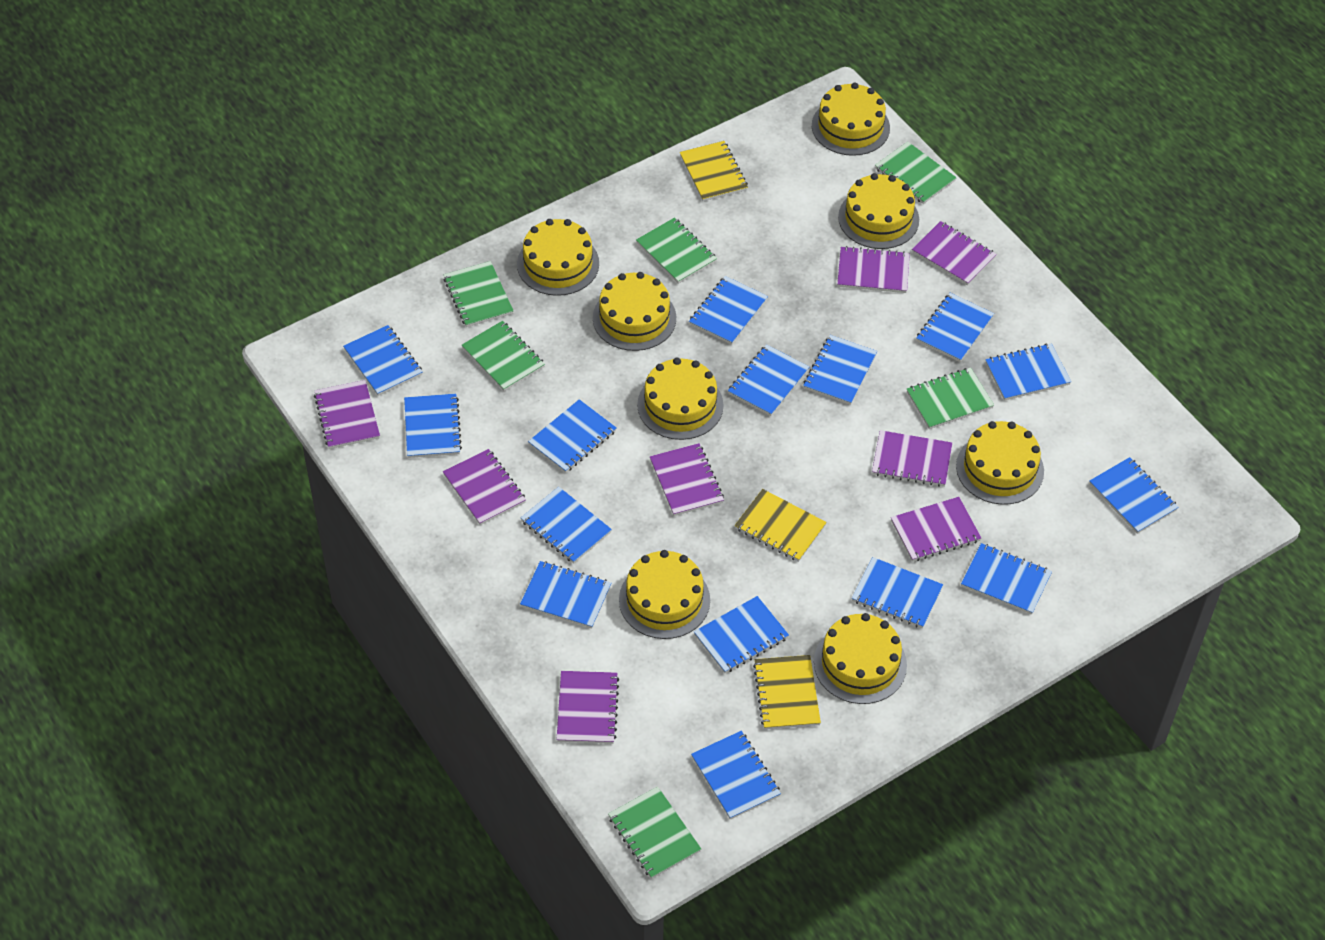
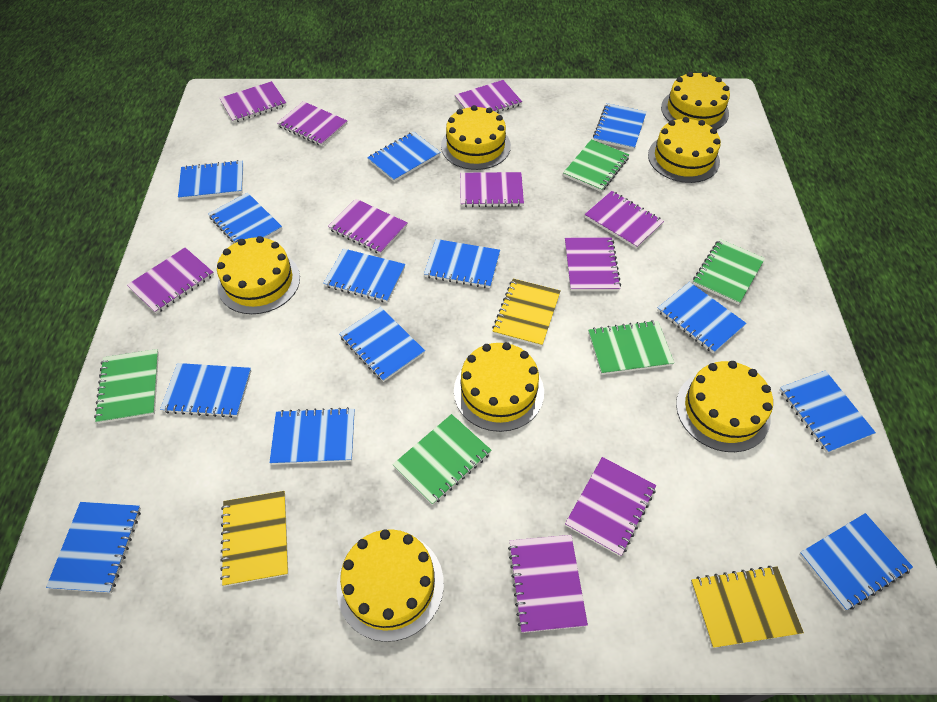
blue notebook: 15 -> 13
green notebook: 6 -> 5
purple notebook: 8 -> 10
yellow cake: 8 -> 7

